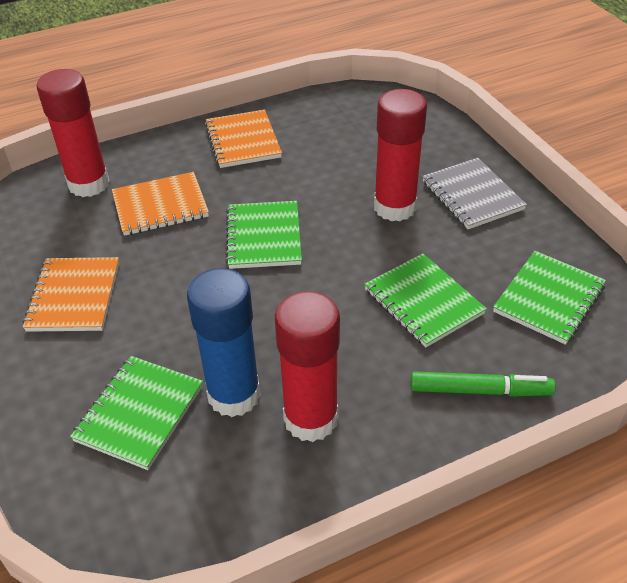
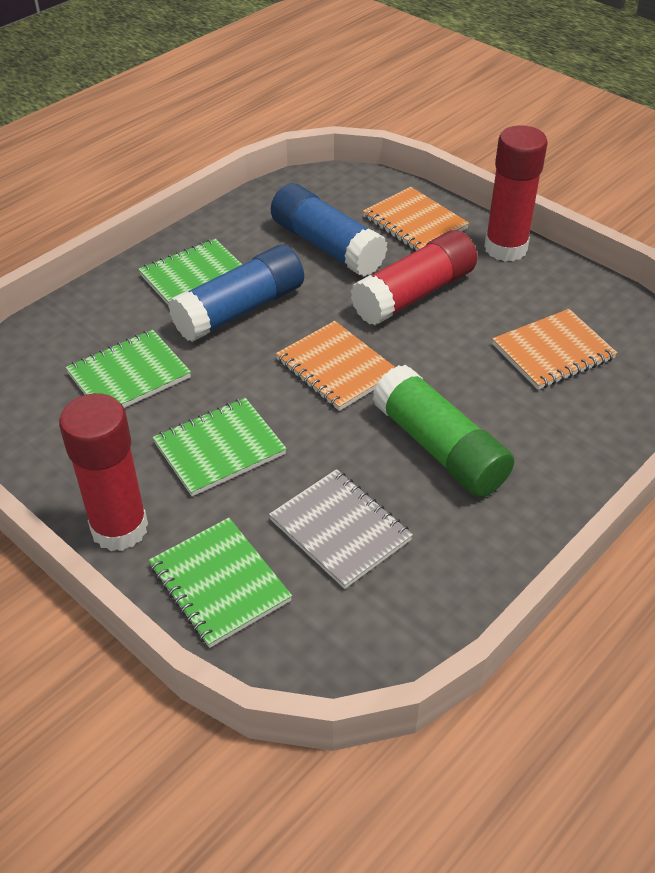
blue glue stick: 1 -> 2
green glue stick: 0 -> 1
green marker: 1 -> 0

